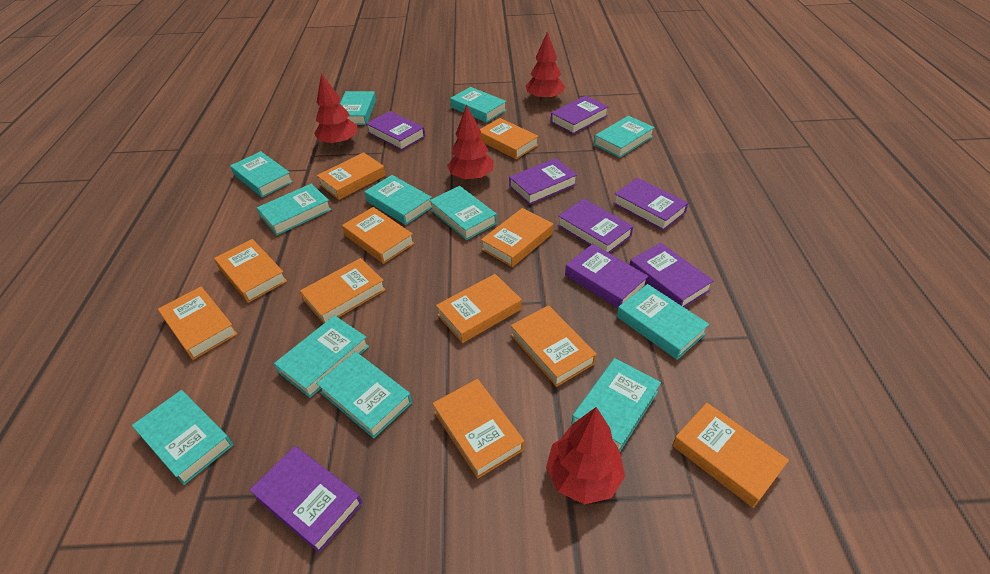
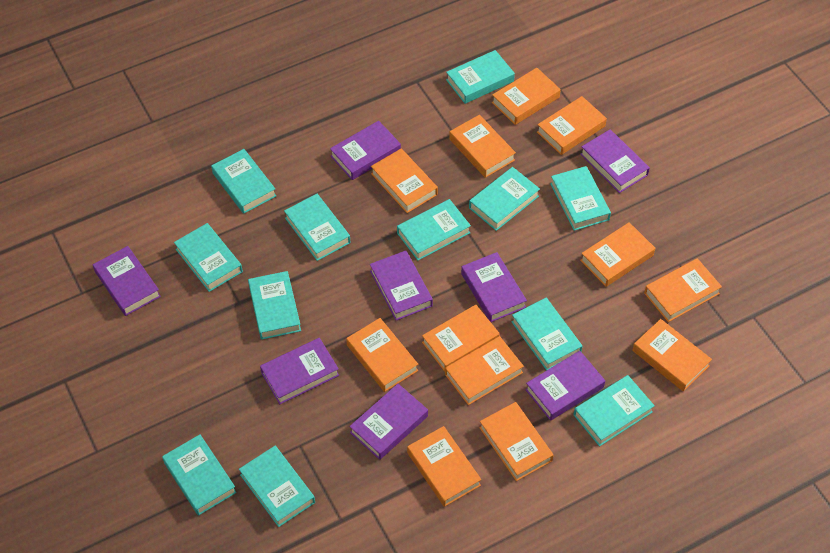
orange book: 11 -> 12
red tree: 4 -> 0

